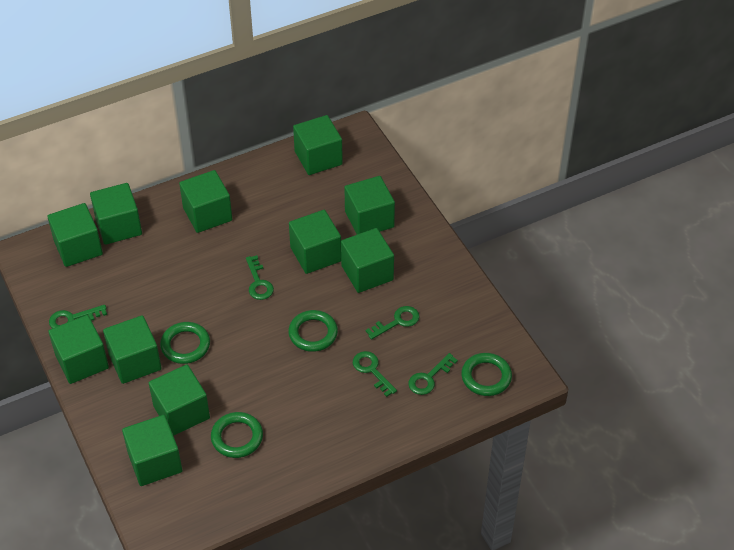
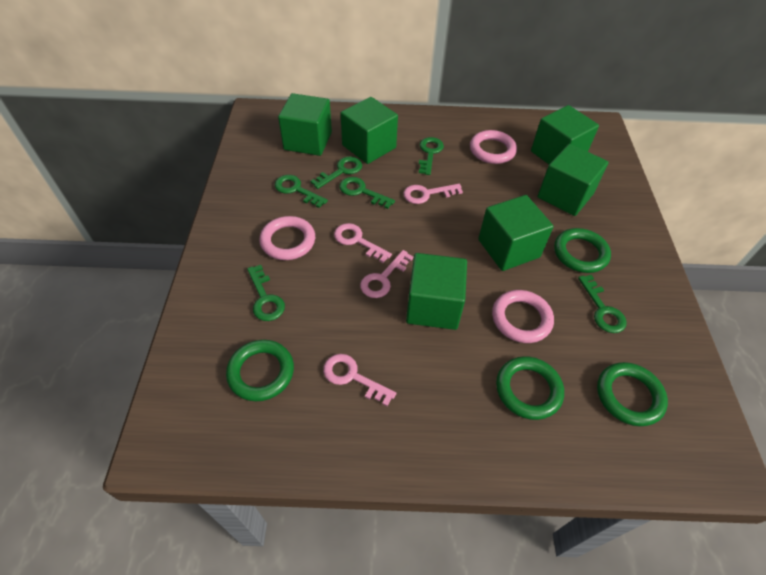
green cube: 11 -> 6
green key: 5 -> 6
pink key: 0 -> 4
pink ring: 0 -> 3

